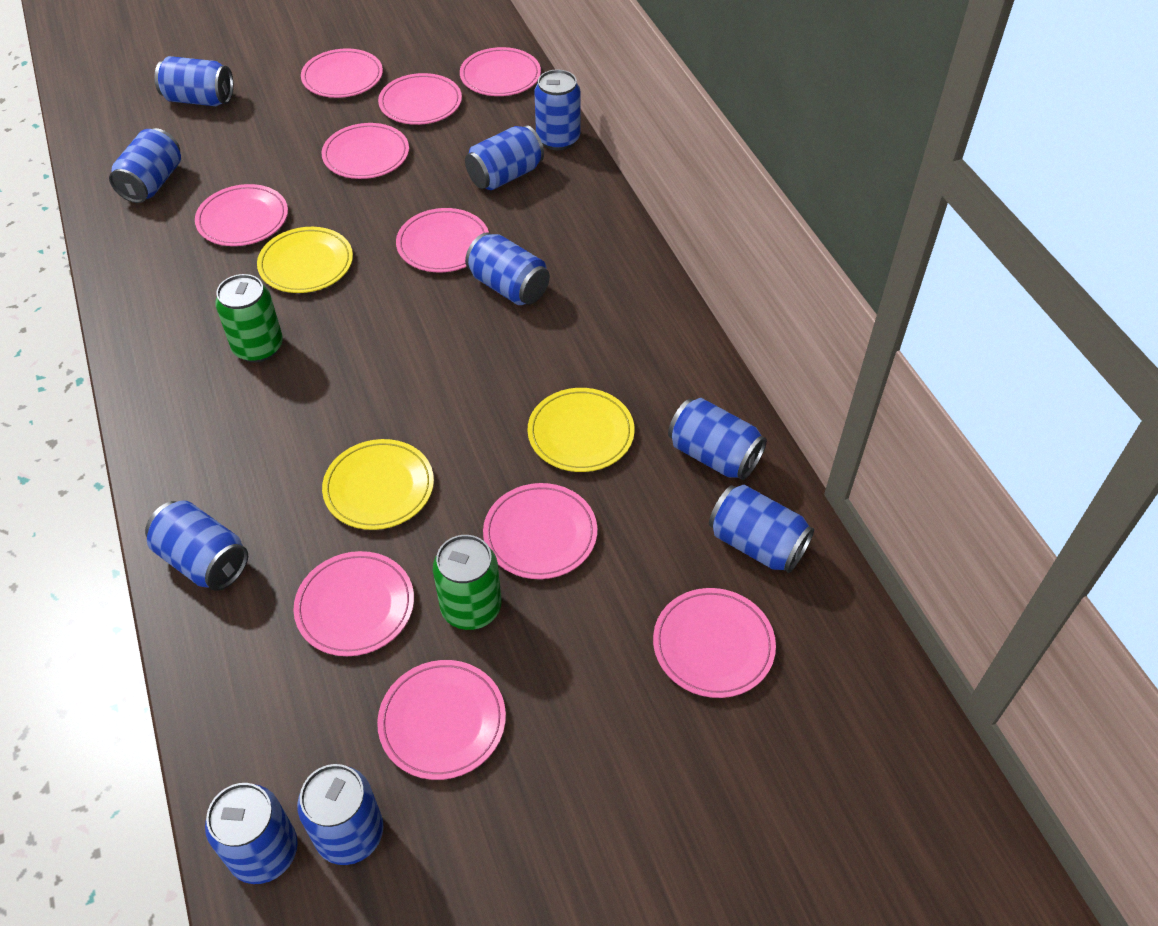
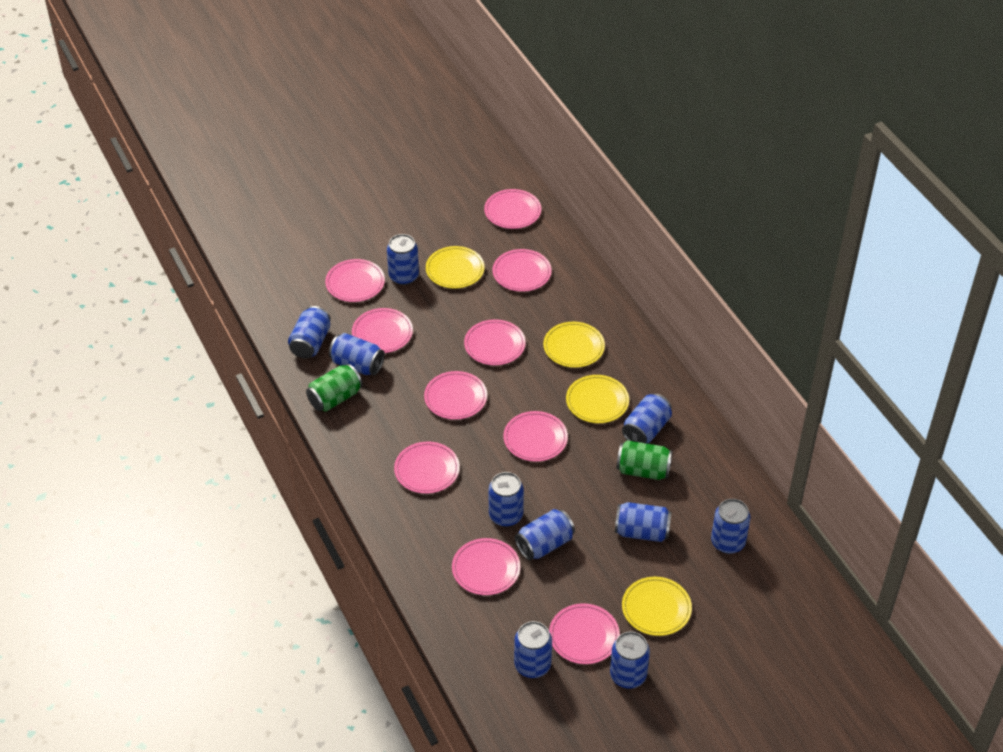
yellow plate: 3 -> 4

